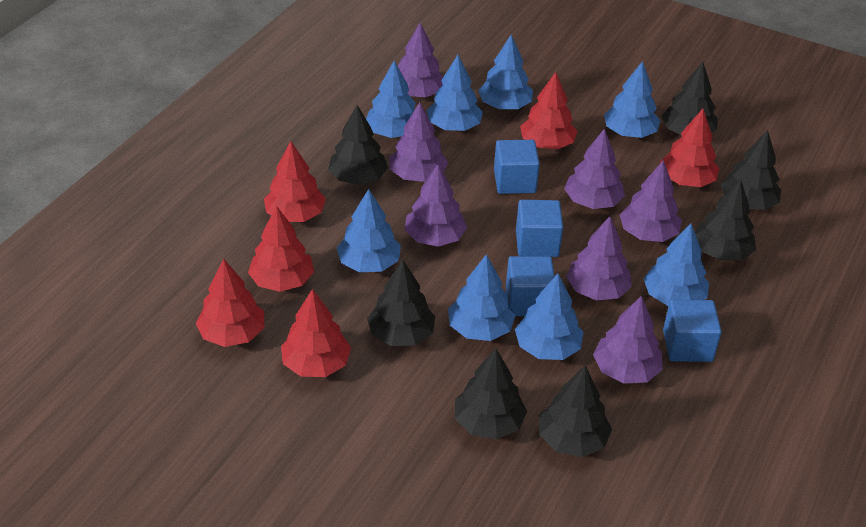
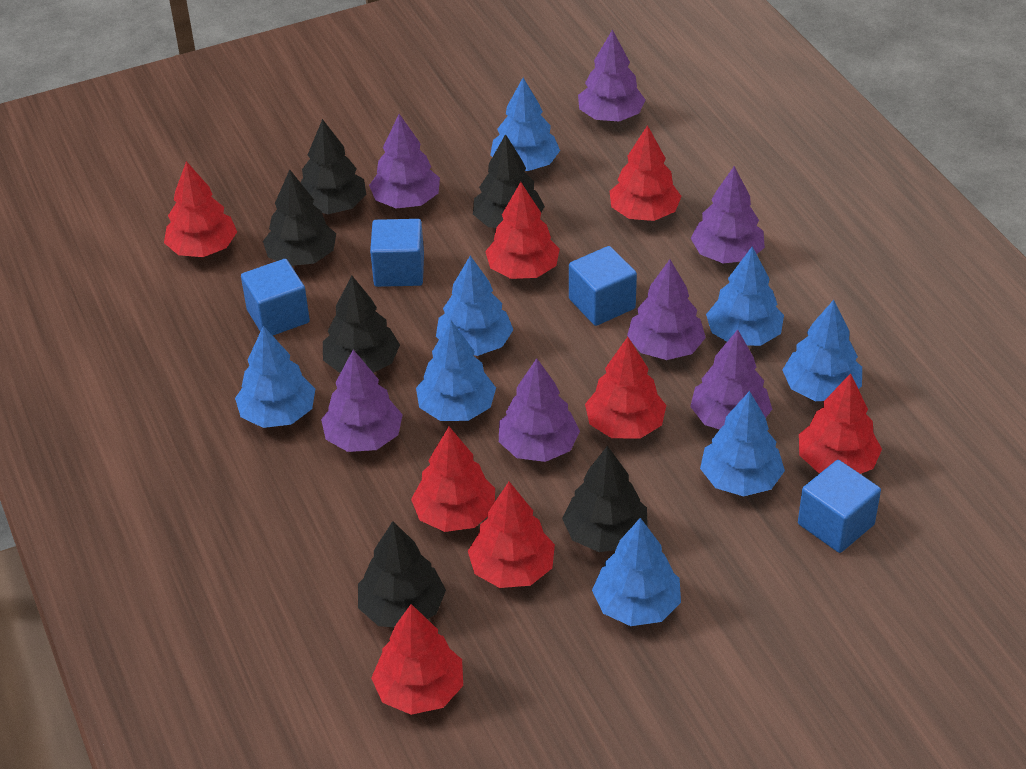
black tree: 7 -> 6
red tree: 6 -> 8

